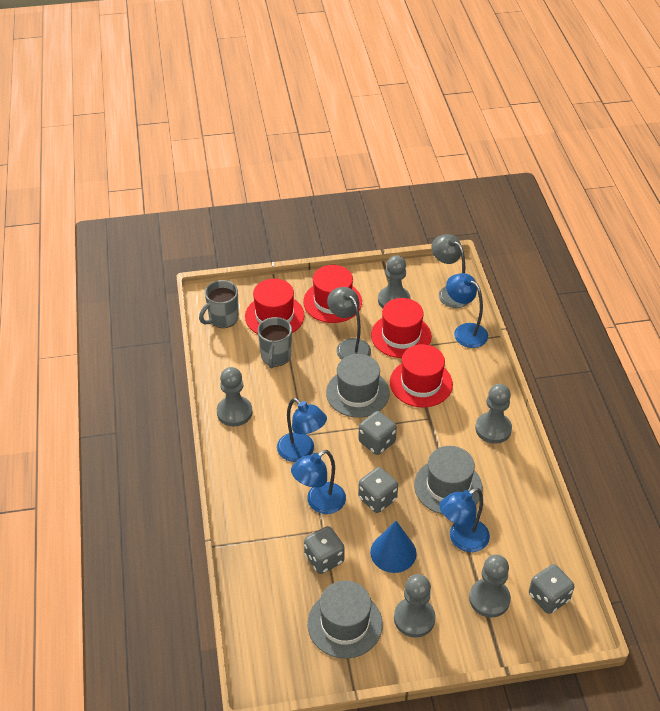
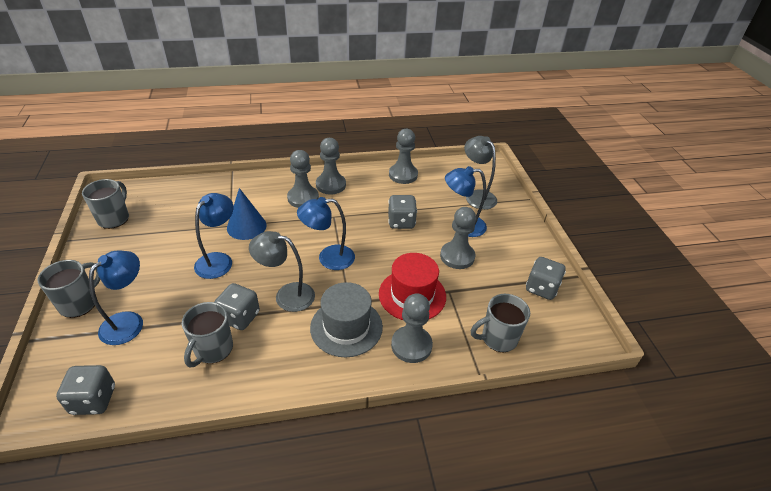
grey hat: 3 -> 1
grey mug: 2 -> 4
red hat: 4 -> 1

